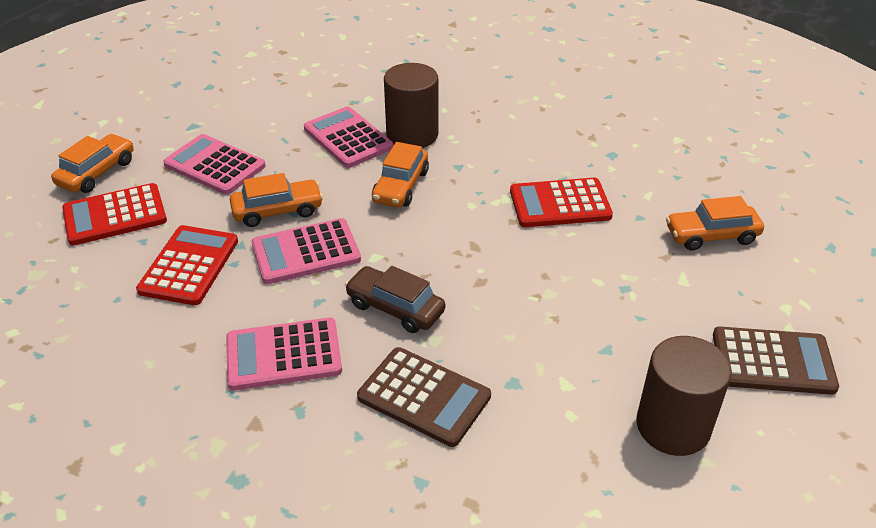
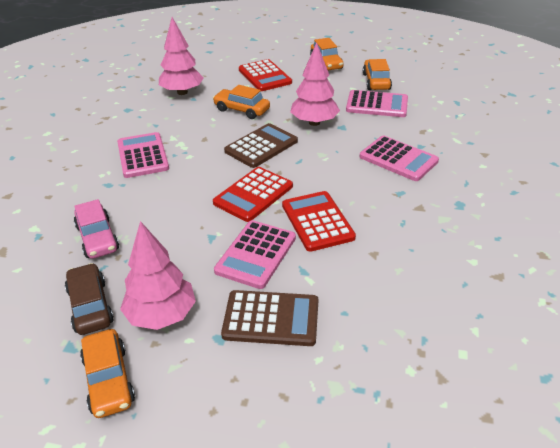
brown cylinder: 2 -> 0
pink car: 0 -> 1
pink tree: 0 -> 3

